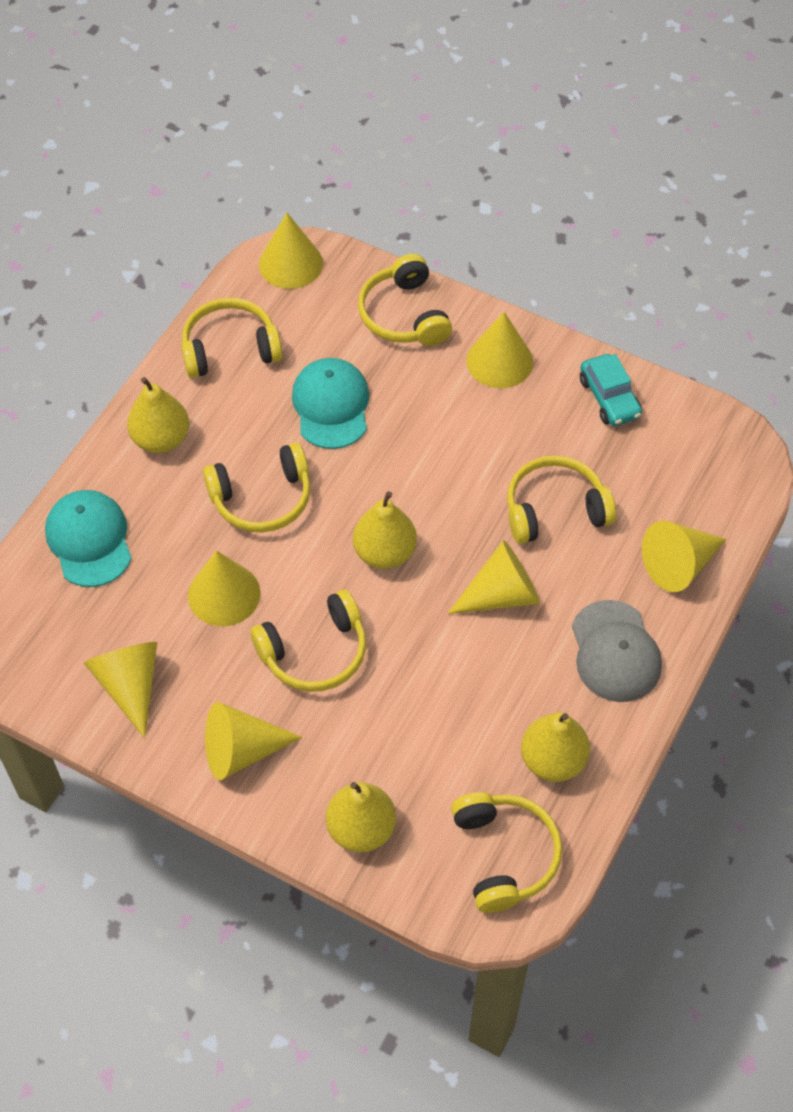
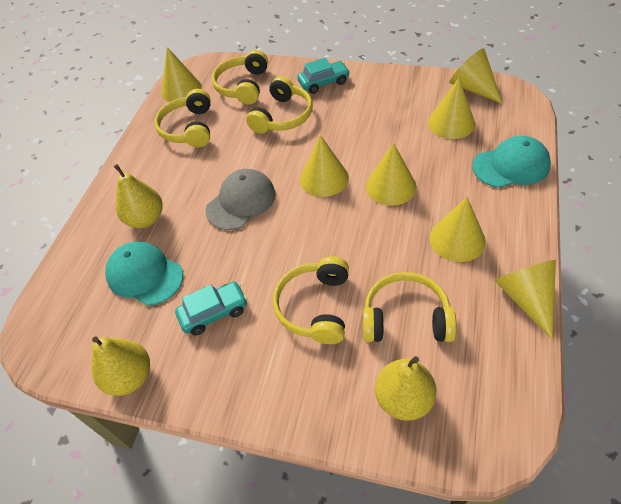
turquoise car: 1 -> 2
yellow headphones: 6 -> 5
yellow pear: 4 -> 3

